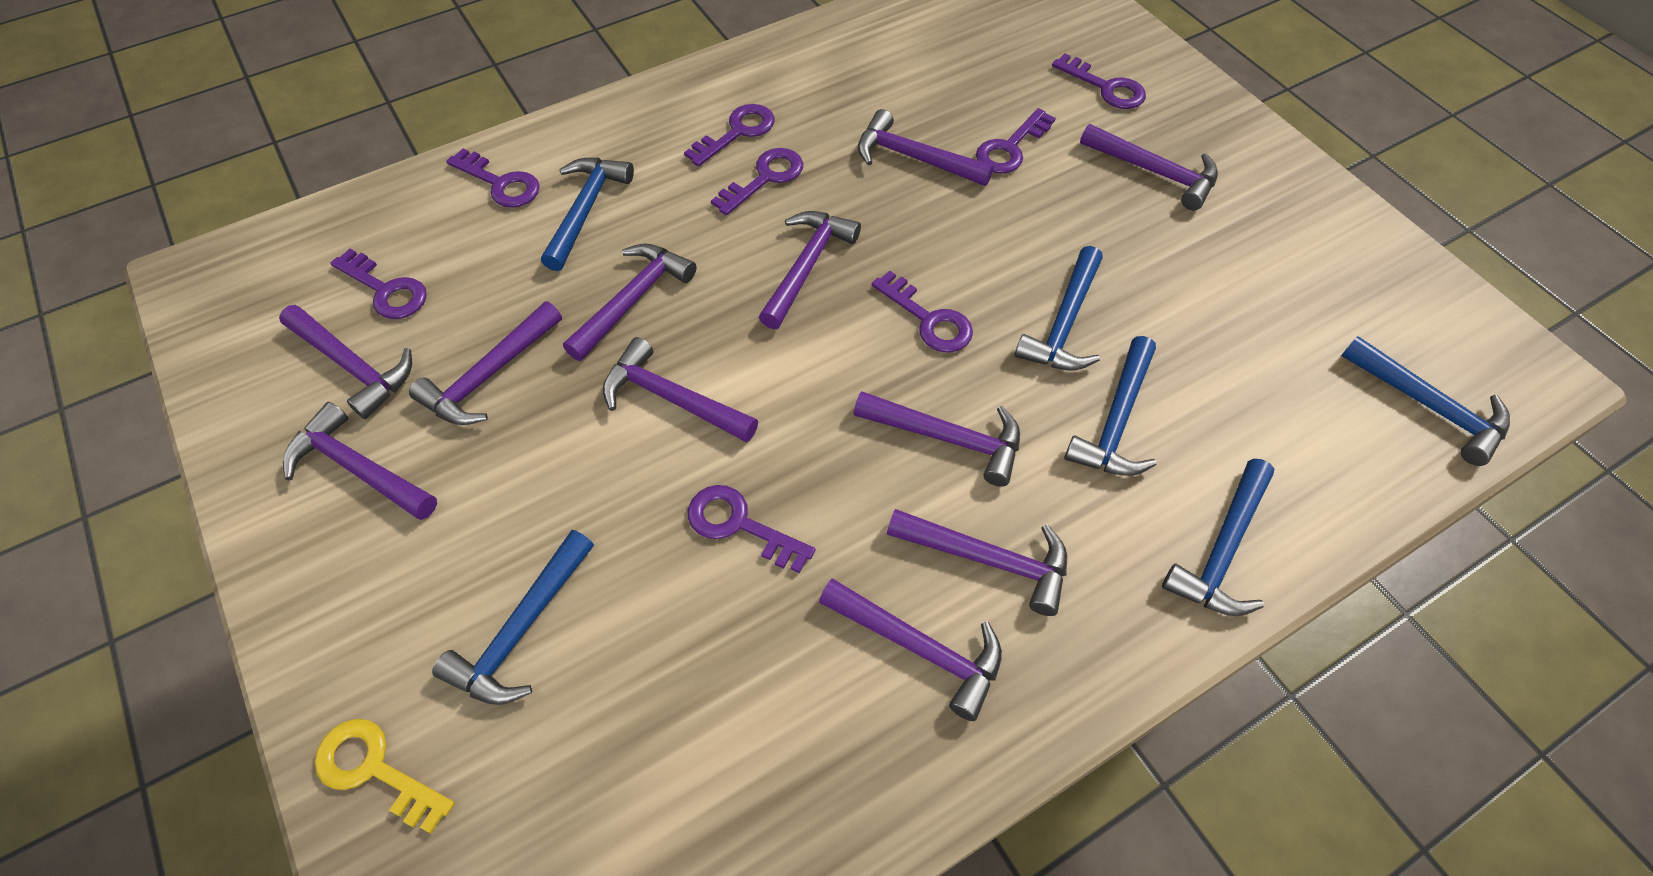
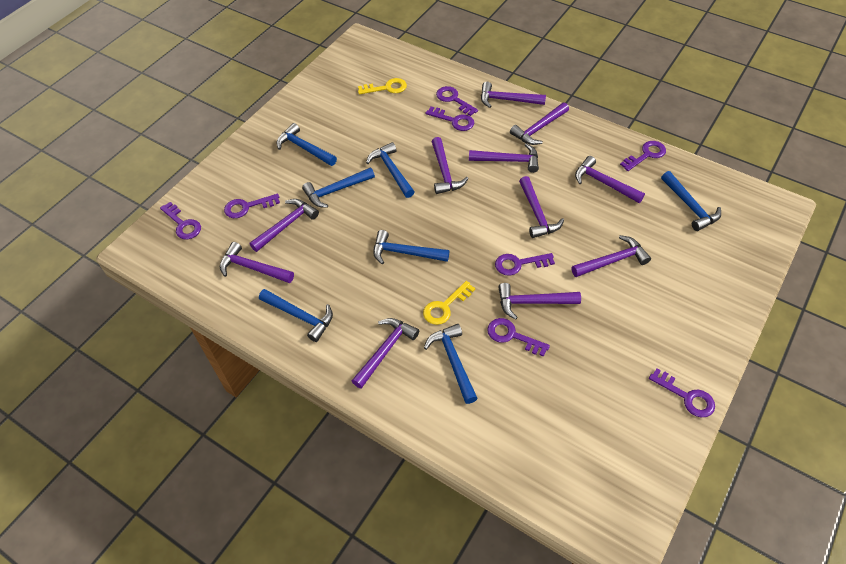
blue hammer: 6 -> 7
yellow key: 1 -> 2

